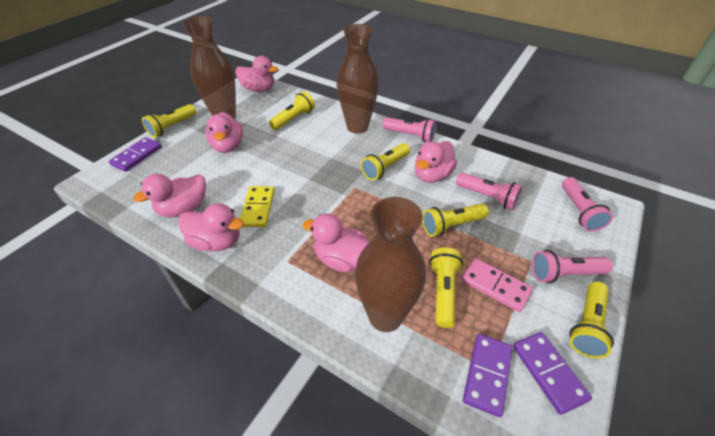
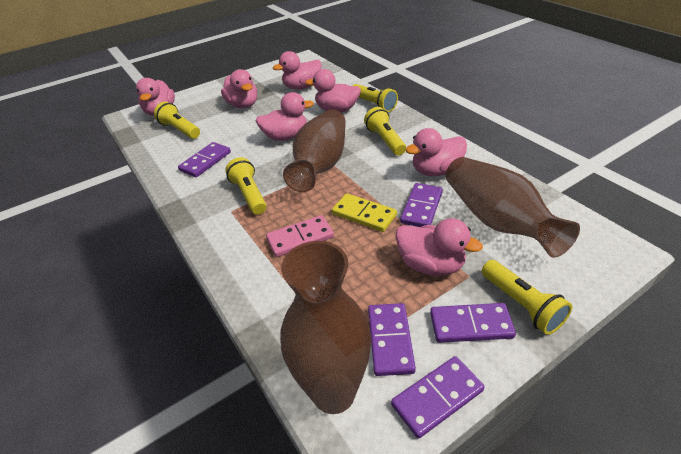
pink duck: 6 -> 7
pink flashlight: 4 -> 0
purple domino: 3 -> 5
yellow flashlight: 6 -> 5

